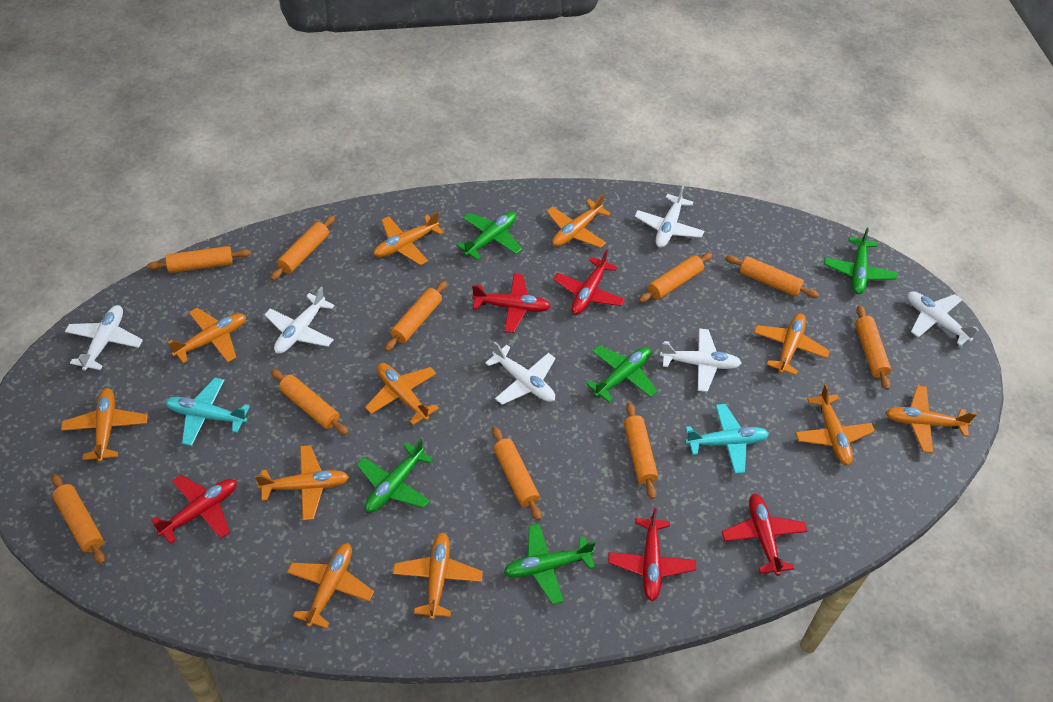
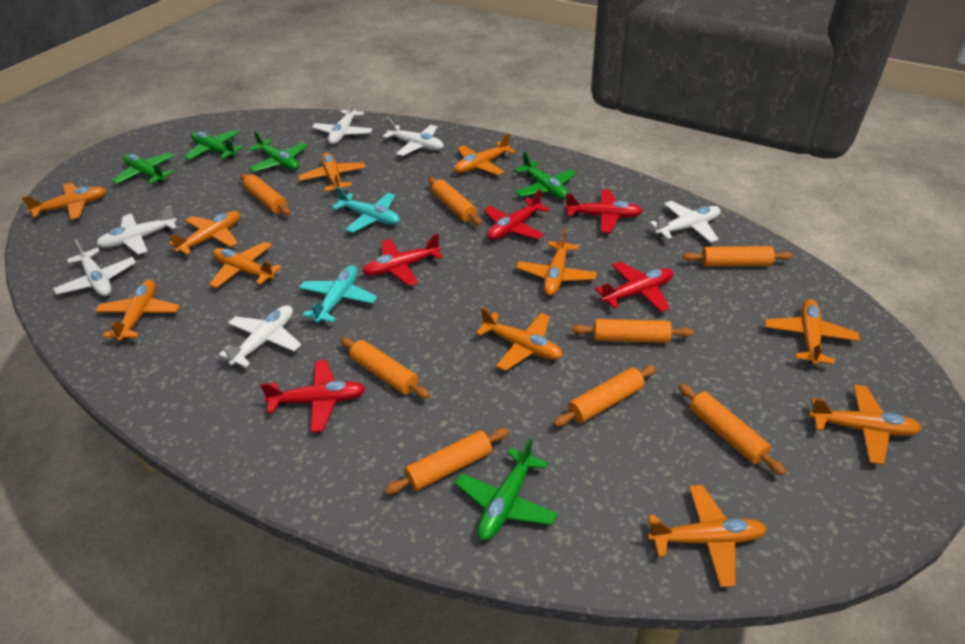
orange rolling pin: 10 -> 8

